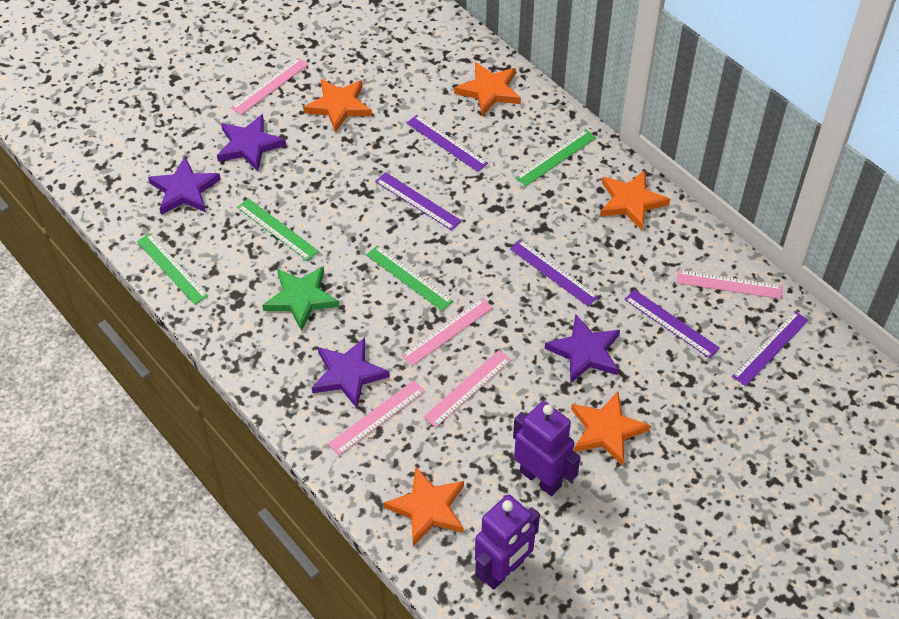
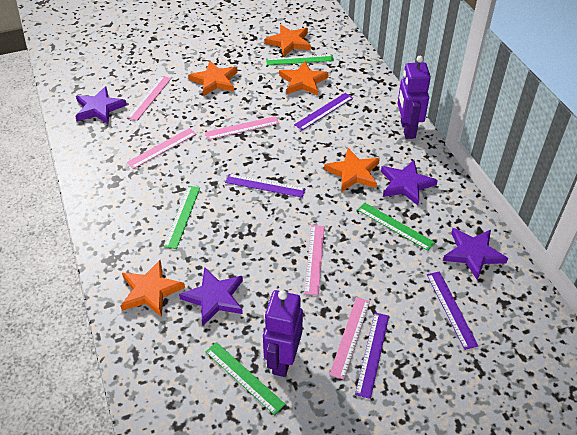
green star: 1 -> 0
purple ruler: 5 -> 4

